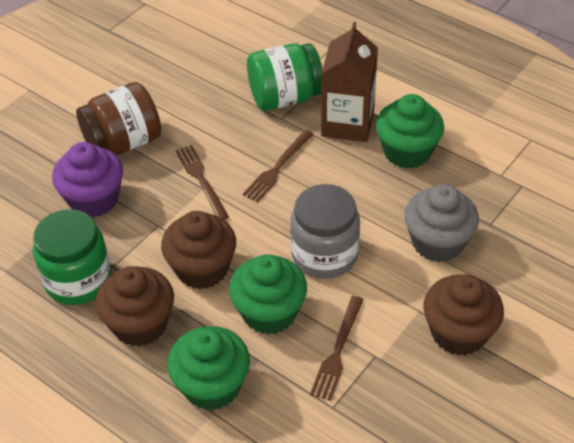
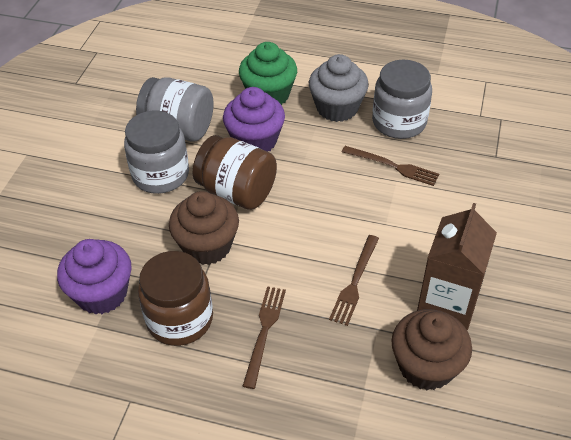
brown cupcake: 3 -> 2
brown jar: 1 -> 2
green cupcake: 3 -> 1
green jar: 2 -> 0
grey jar: 1 -> 3
purple cupcake: 1 -> 2

